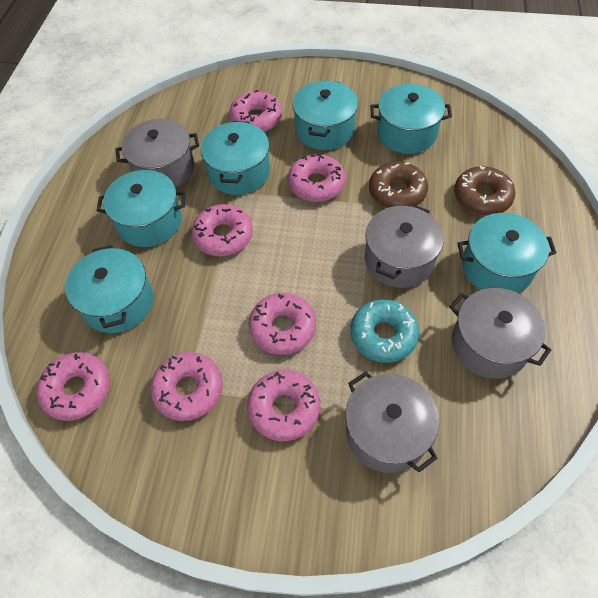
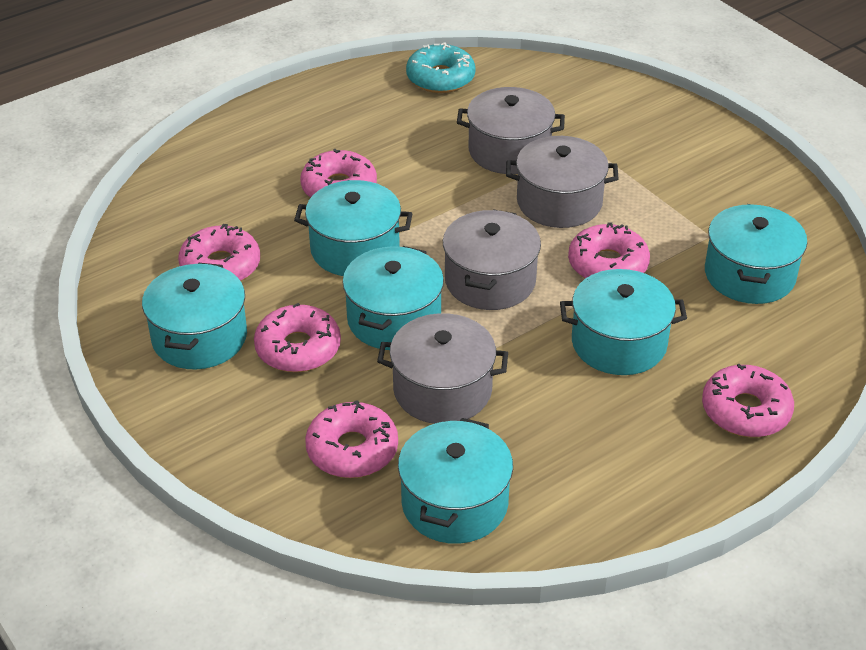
brown donut: 2 -> 0
pink donut: 7 -> 6

